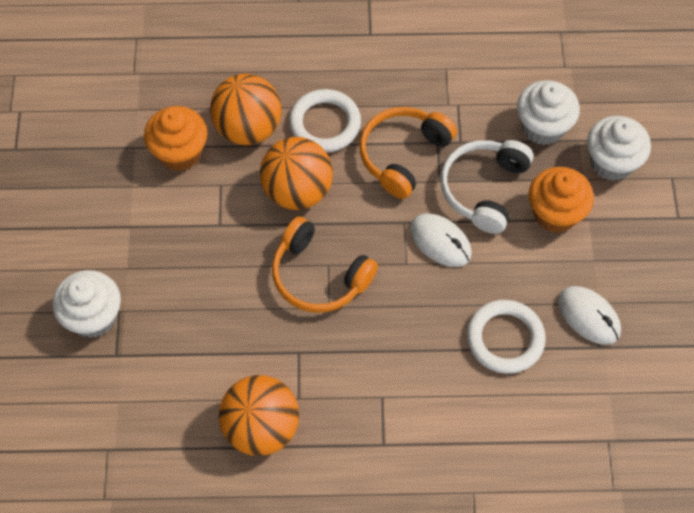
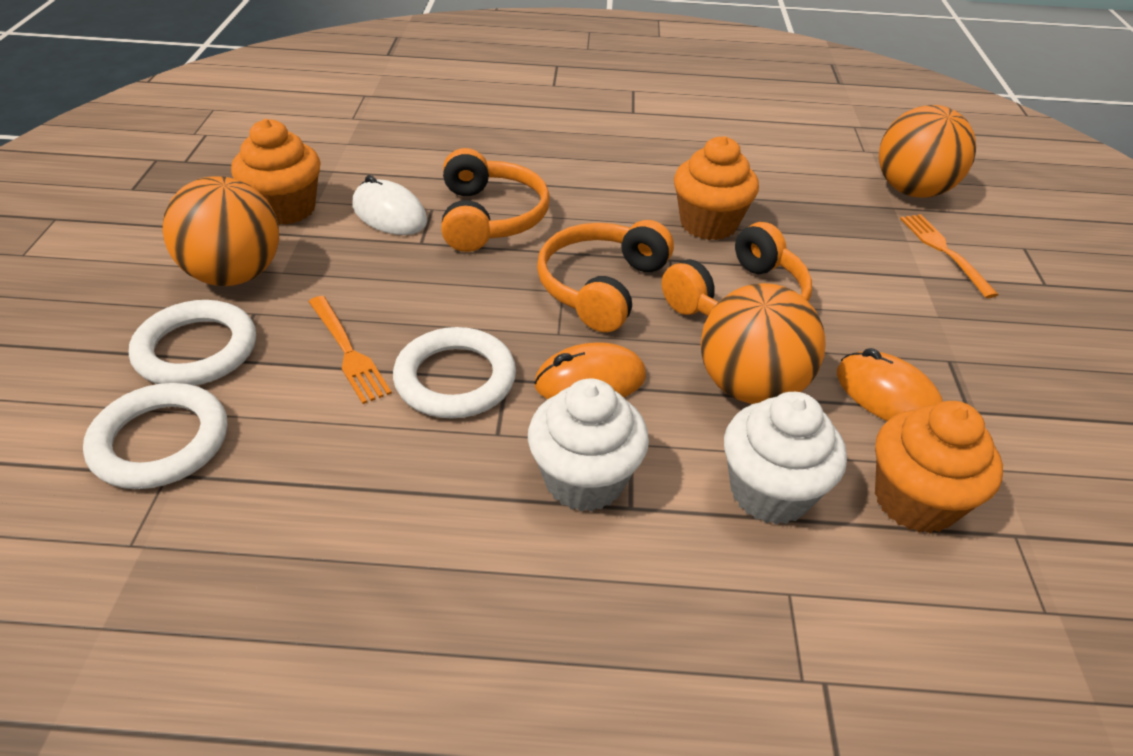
orange cupcake: 2 -> 3
orange fork: 0 -> 2
orange headphones: 2 -> 3
orange mouse: 0 -> 2
white cupcake: 3 -> 2
white headphones: 1 -> 0
white mouse: 2 -> 1
white ring: 2 -> 3

